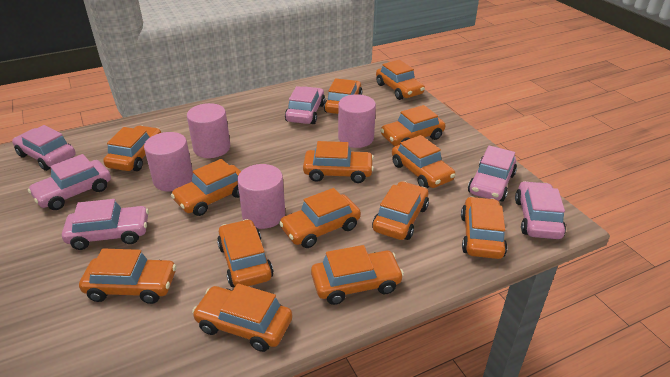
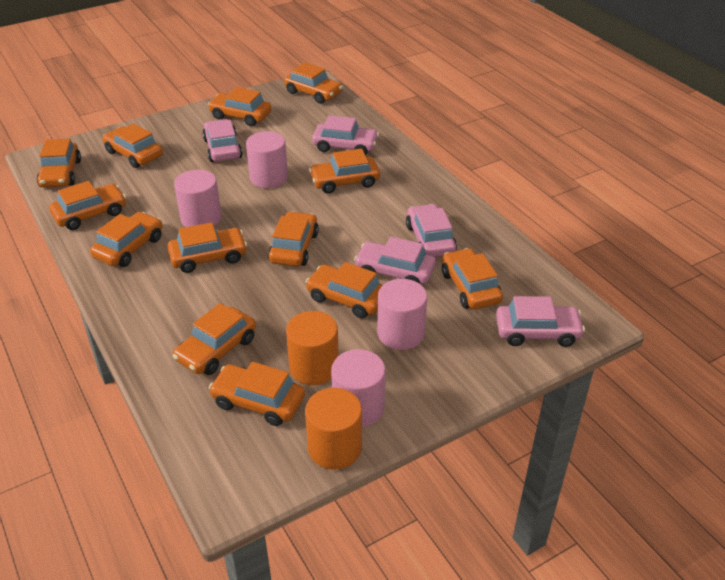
orange car: 14 -> 13
orange cylinder: 0 -> 2
pink car: 6 -> 5

